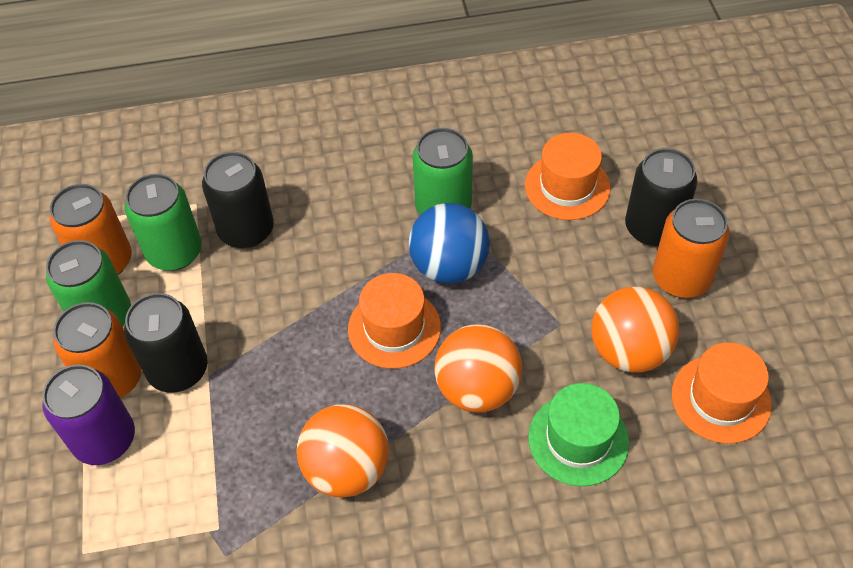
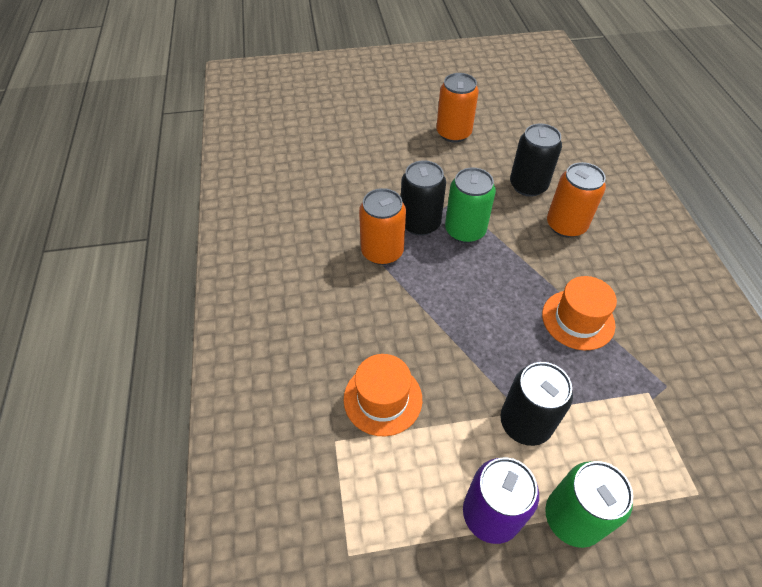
blue ball: 1 -> 0
green can: 3 -> 2
green hat: 1 -> 0
orange ball: 3 -> 0
orange hat: 3 -> 2

